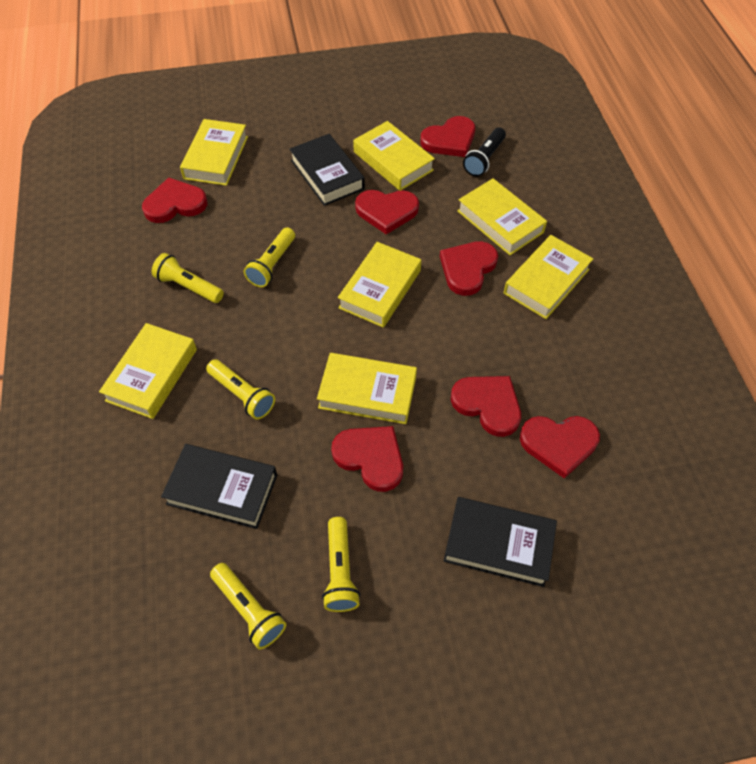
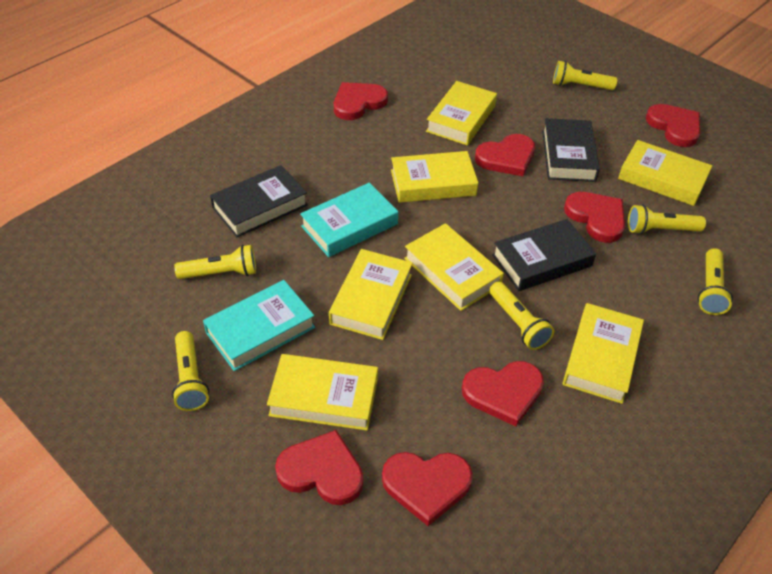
black flashlight: 1 -> 0
turquoise book: 0 -> 2
yellow flashlight: 5 -> 6

